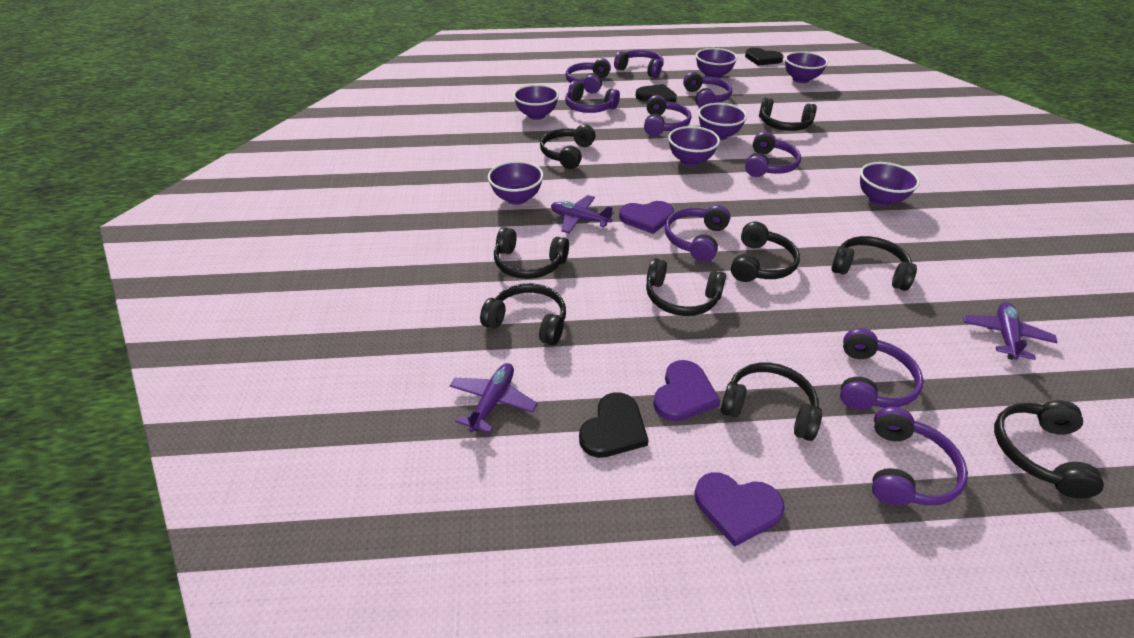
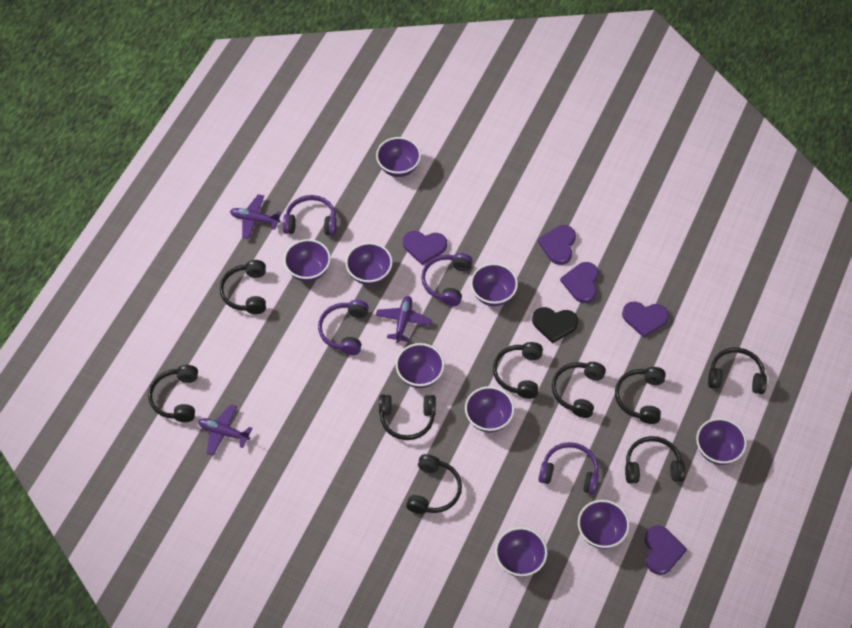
black heart: 3 -> 1
purple bowl: 7 -> 9
purple headphones: 9 -> 4
purple heart: 3 -> 5

